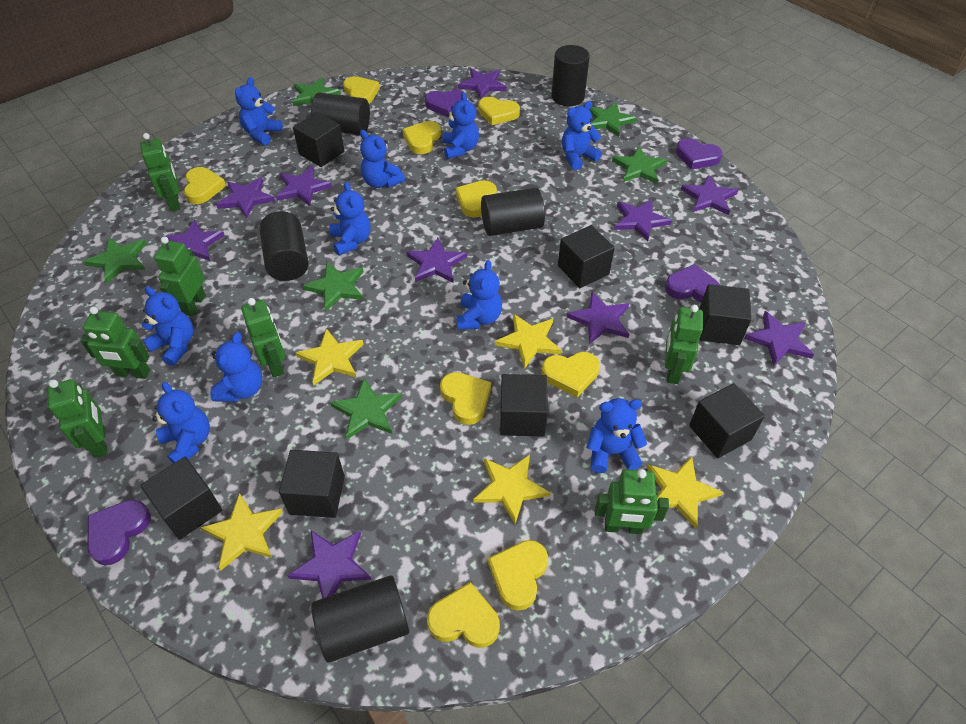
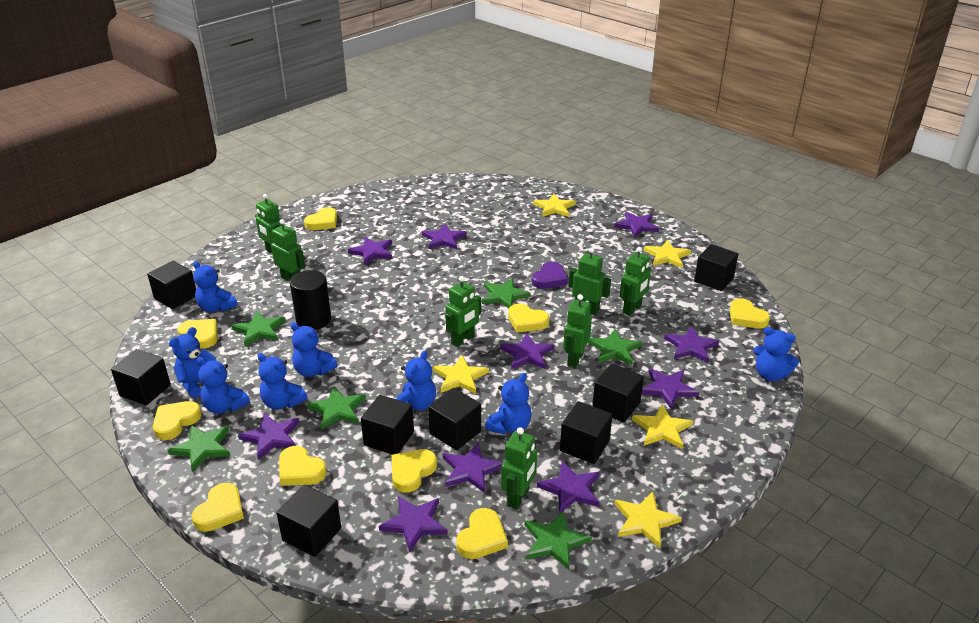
black cube: 7 -> 8
black cylinder: 5 -> 1
blue teddy bear: 10 -> 8
purple heart: 4 -> 1

